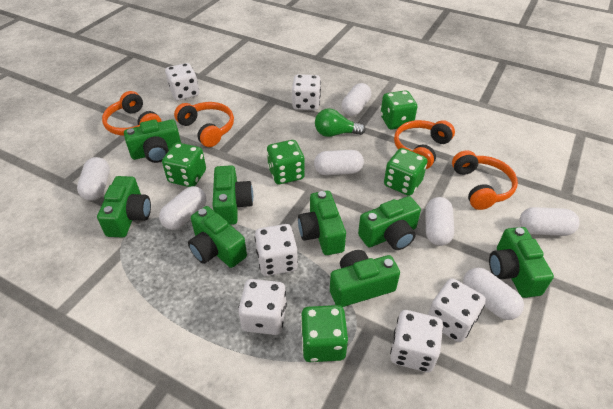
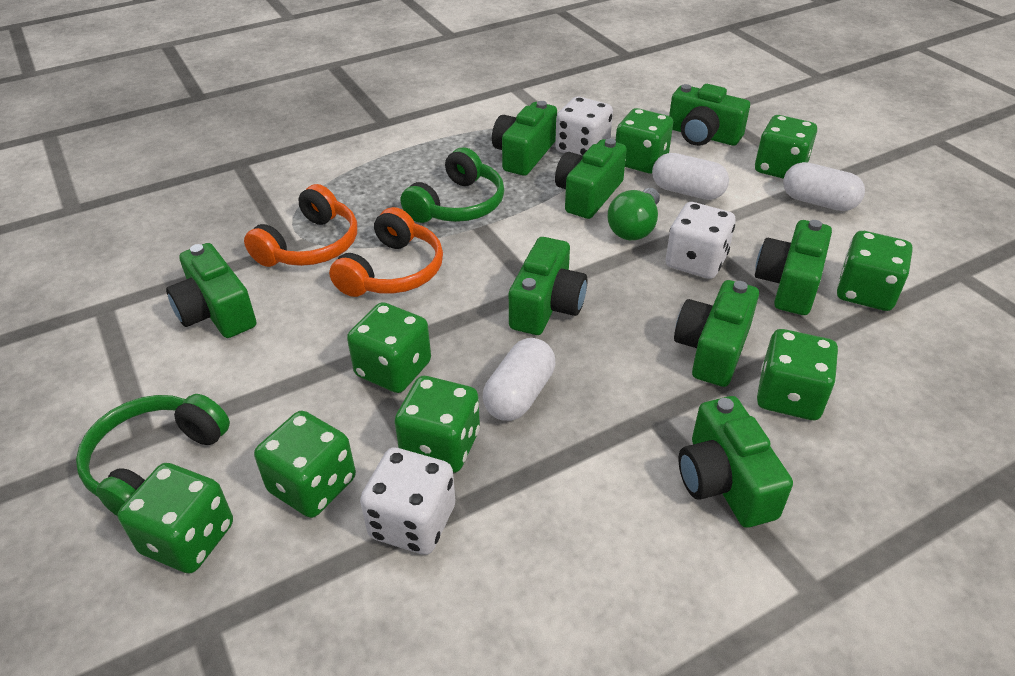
green dice: 5 -> 8
green headphones: 0 -> 2
orange headphones: 4 -> 2
white capsule: 7 -> 3
white dice: 6 -> 3

